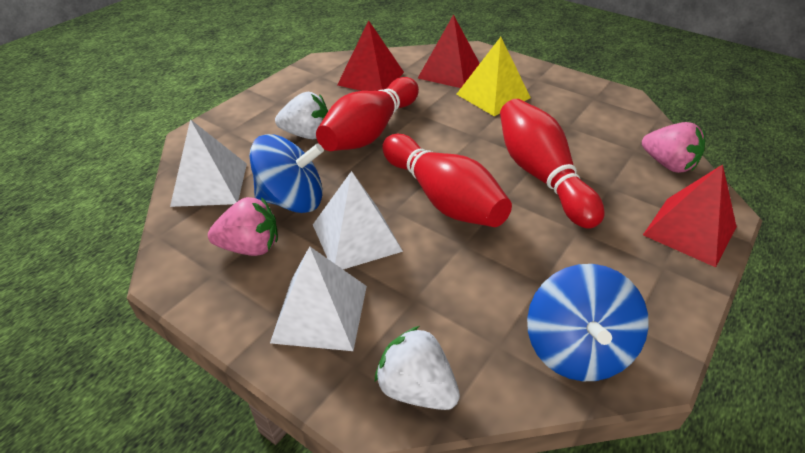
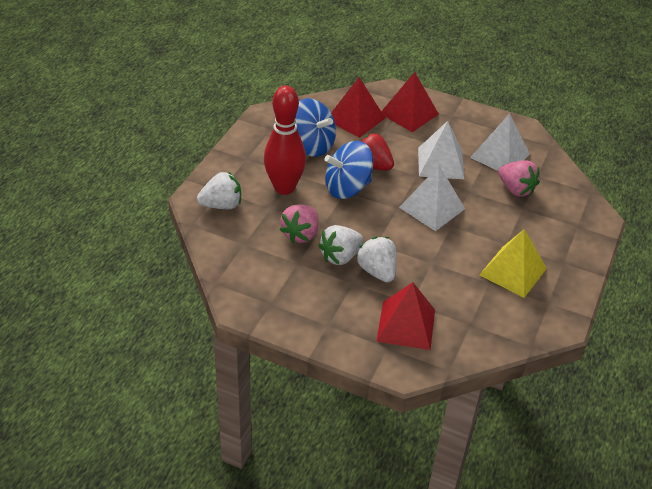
red bowling pin: 3 -> 1
red strawberry: 0 -> 1
white strawberry: 2 -> 3

